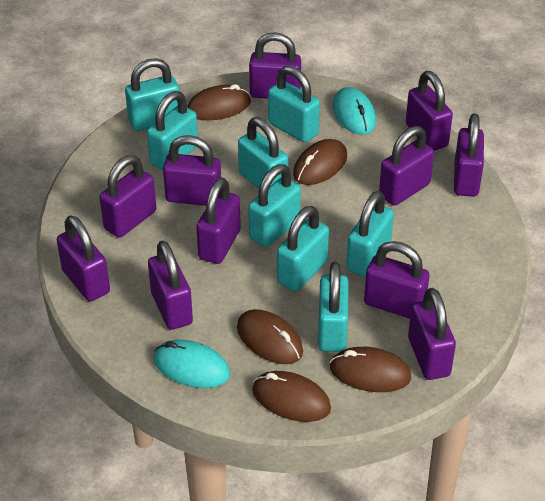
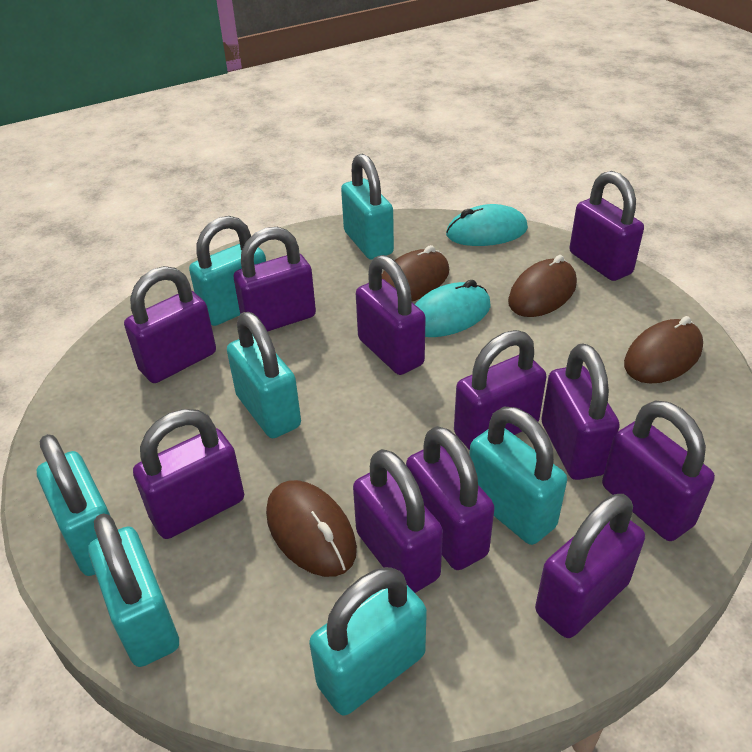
brown mouse: 5 -> 4
turquoise padlock: 8 -> 7

